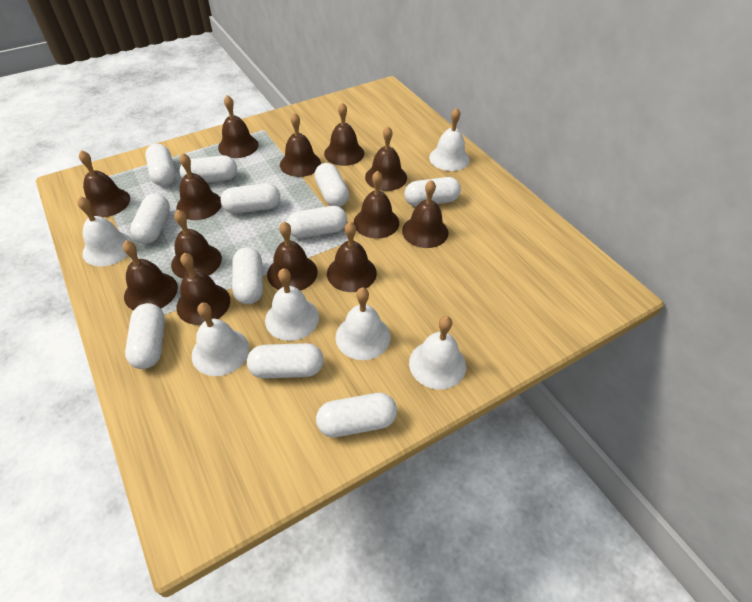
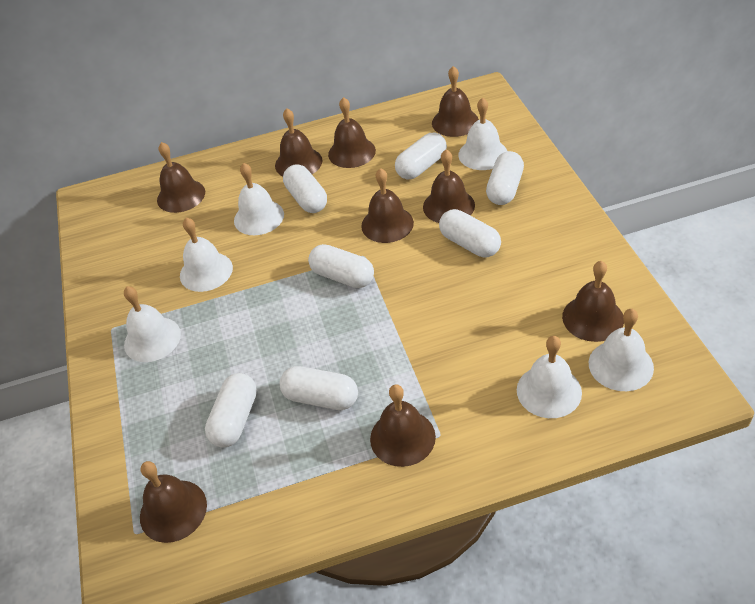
brown bell: 13 -> 9
white capsule: 11 -> 7

